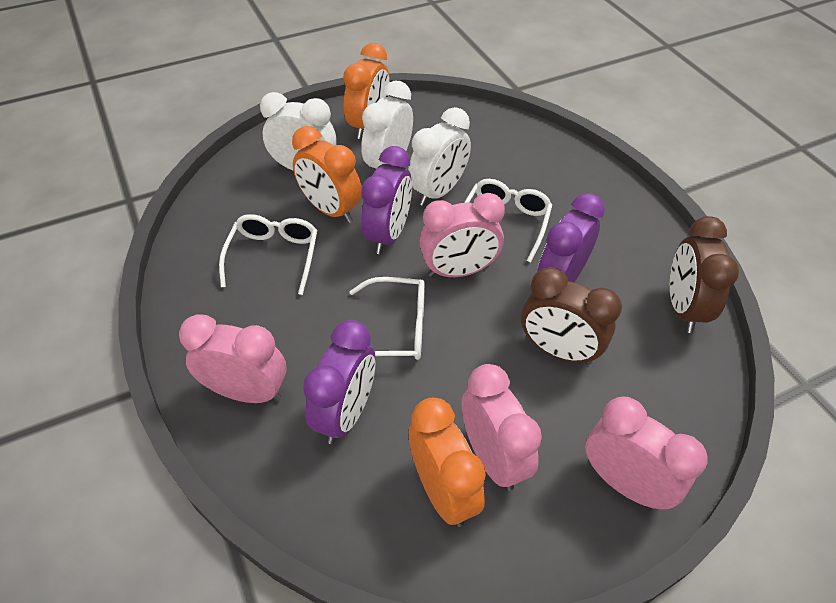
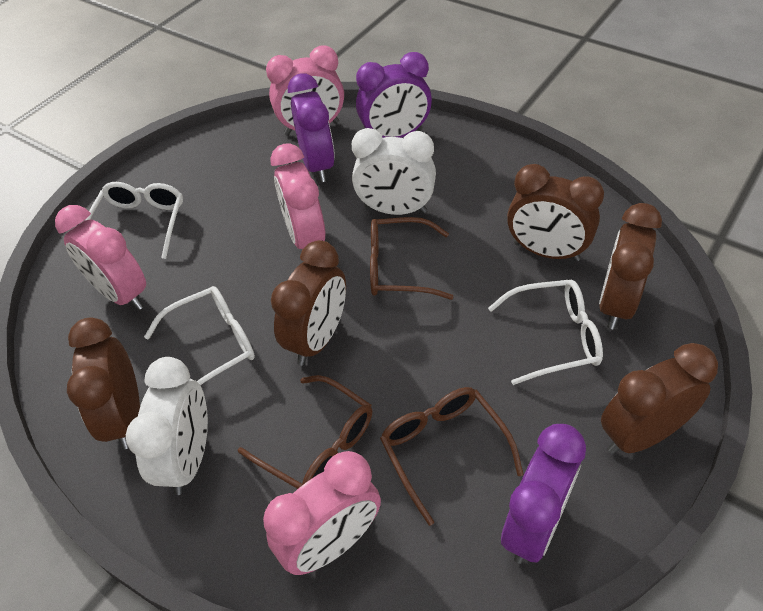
brown clock: 2 -> 5
brown glasses: 0 -> 3
orange clock: 3 -> 0
white clock: 3 -> 2

